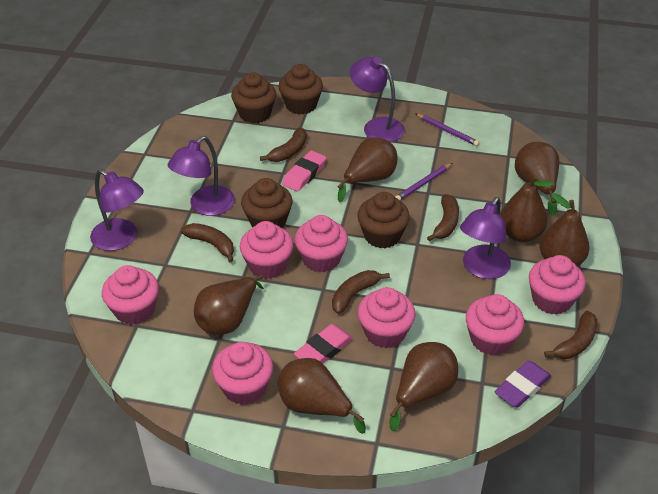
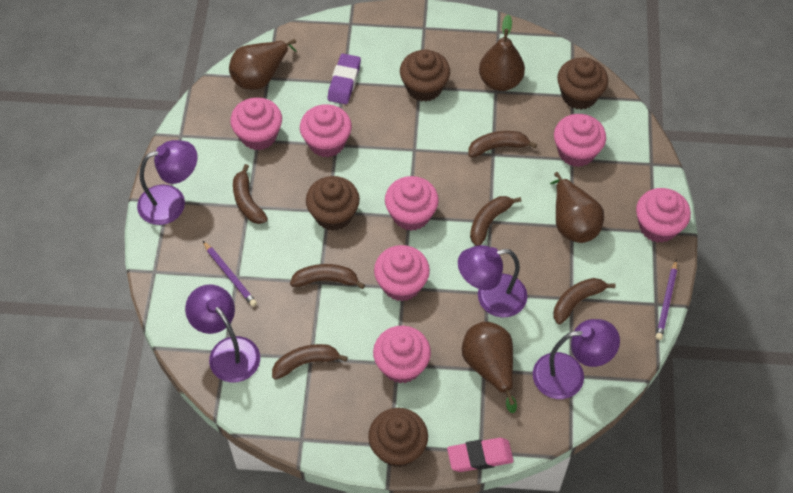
brown banana: 5 -> 6
brown pear: 7 -> 4
pink eraser: 2 -> 1

